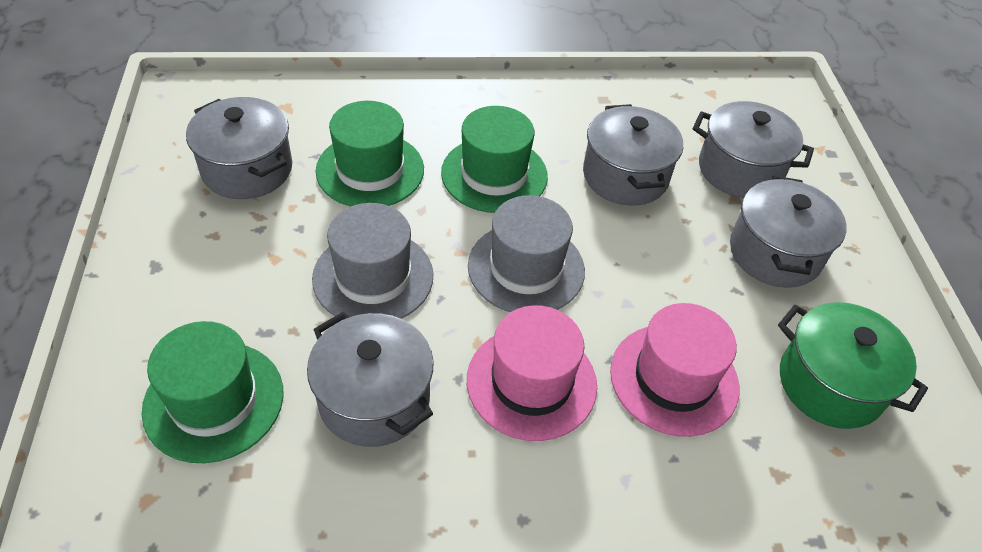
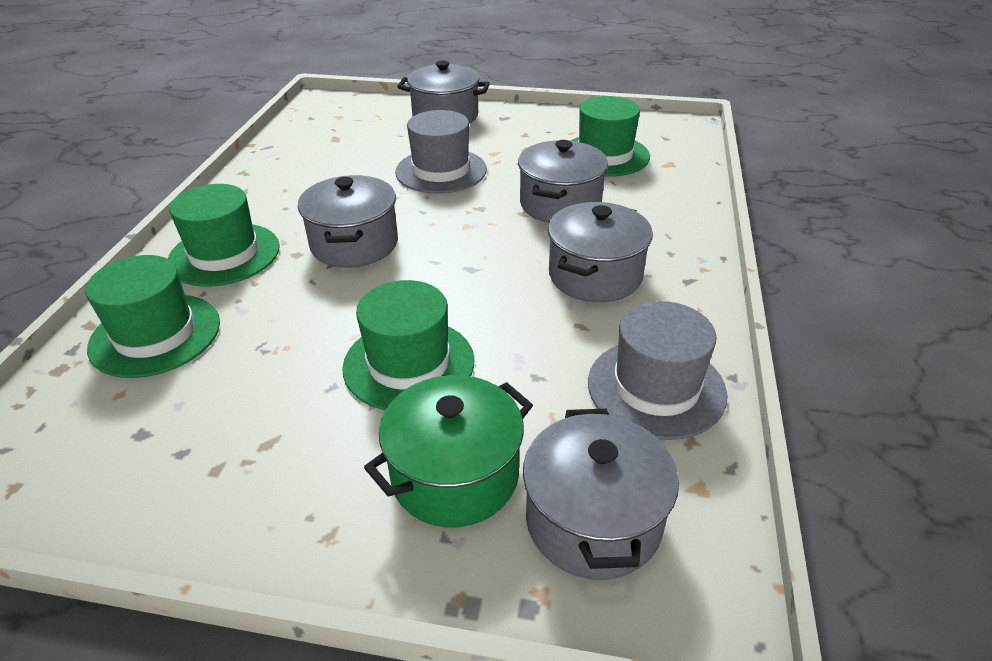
green hat: 3 -> 4
pink hat: 2 -> 0

